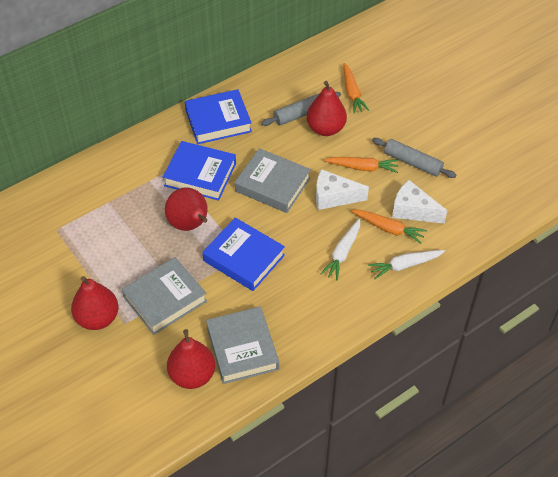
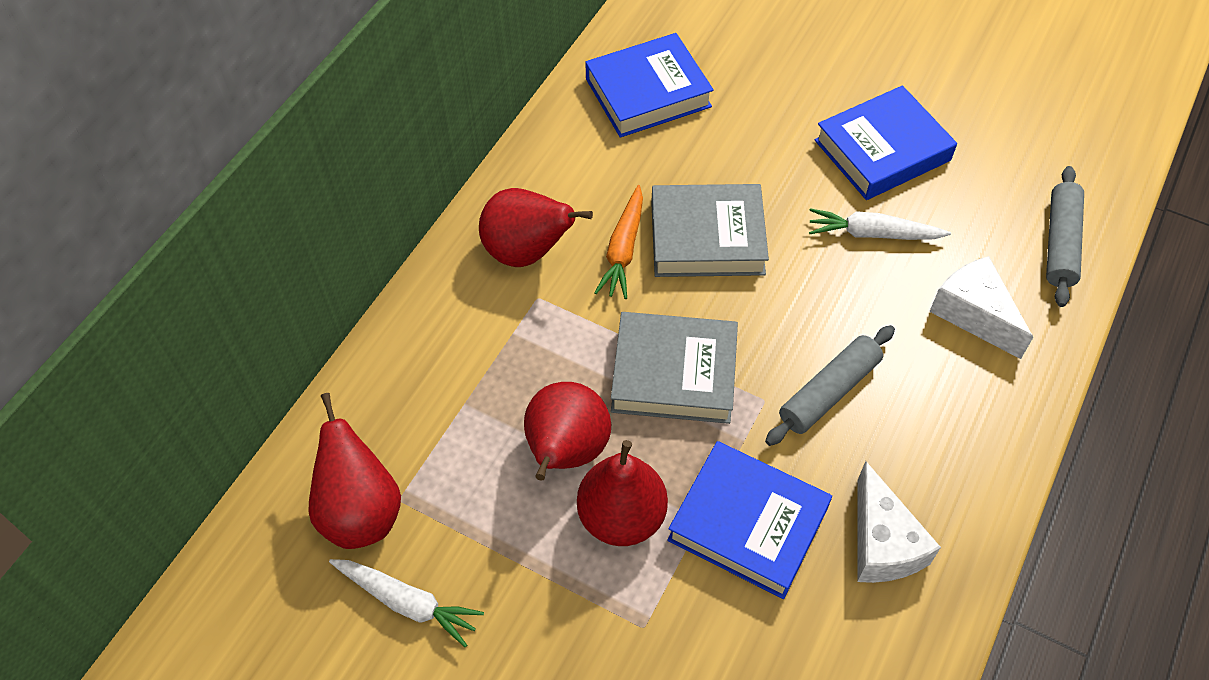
grey book: 3 -> 2
orange carrot: 3 -> 1

